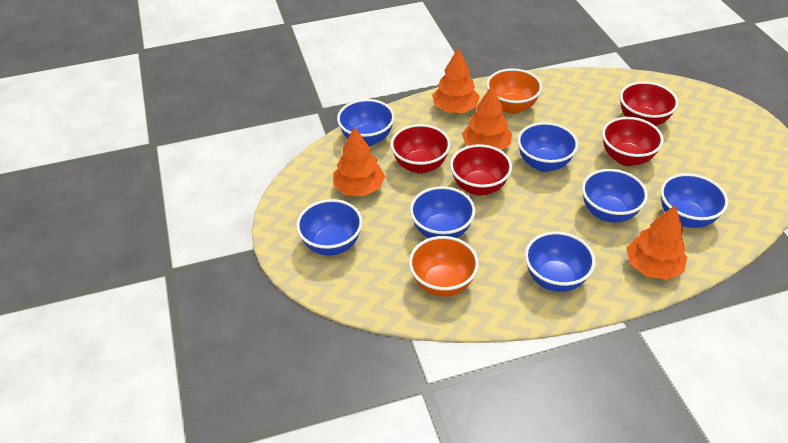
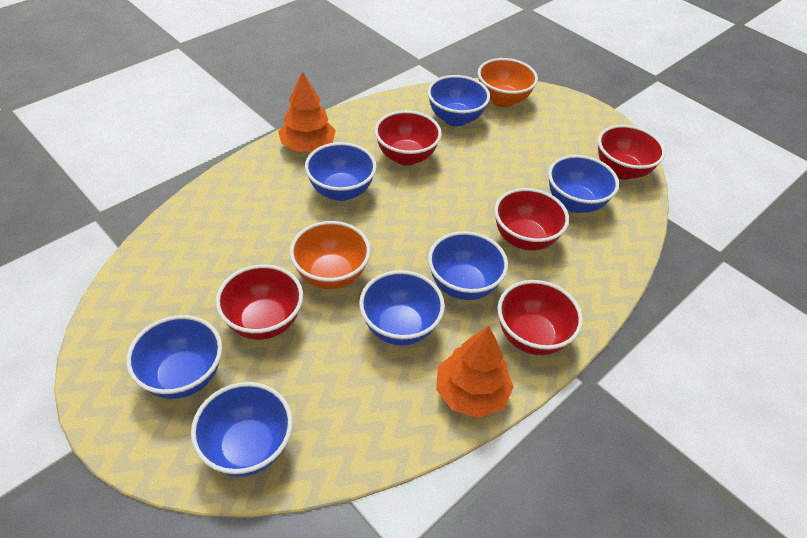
orange tree: 4 -> 2
red bowl: 4 -> 5

